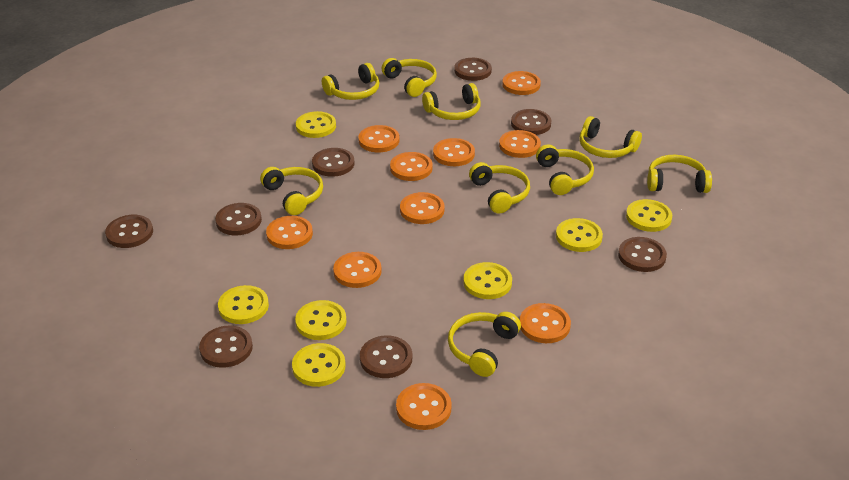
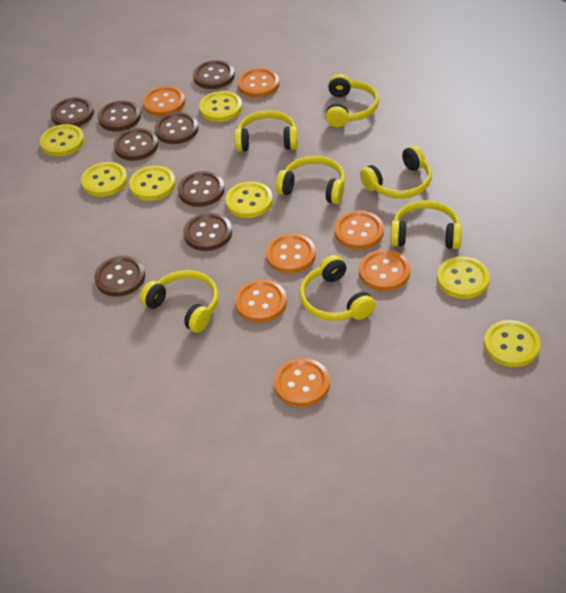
orange button: 10 -> 7
yellow headphones: 9 -> 7

